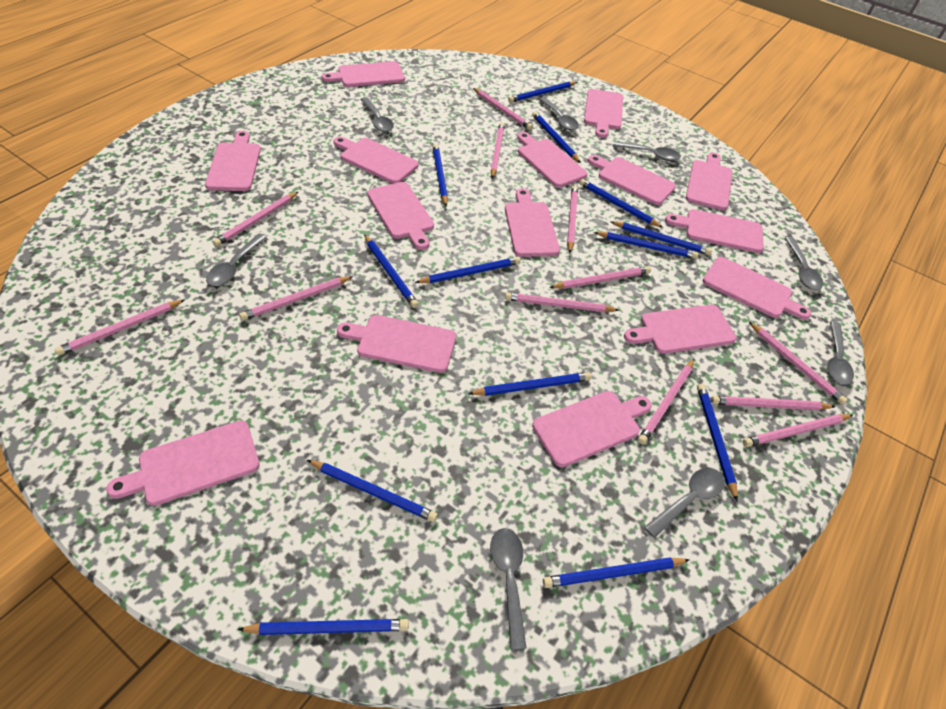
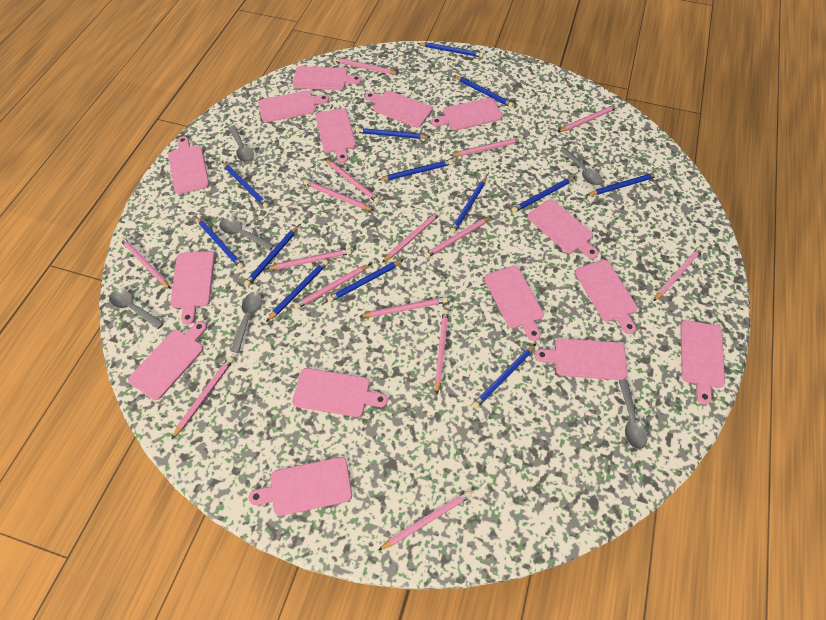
grey spoon: 8 -> 6
pink pencil: 12 -> 15

